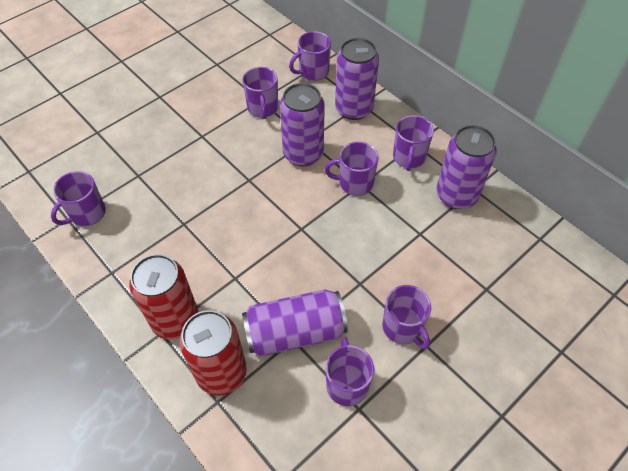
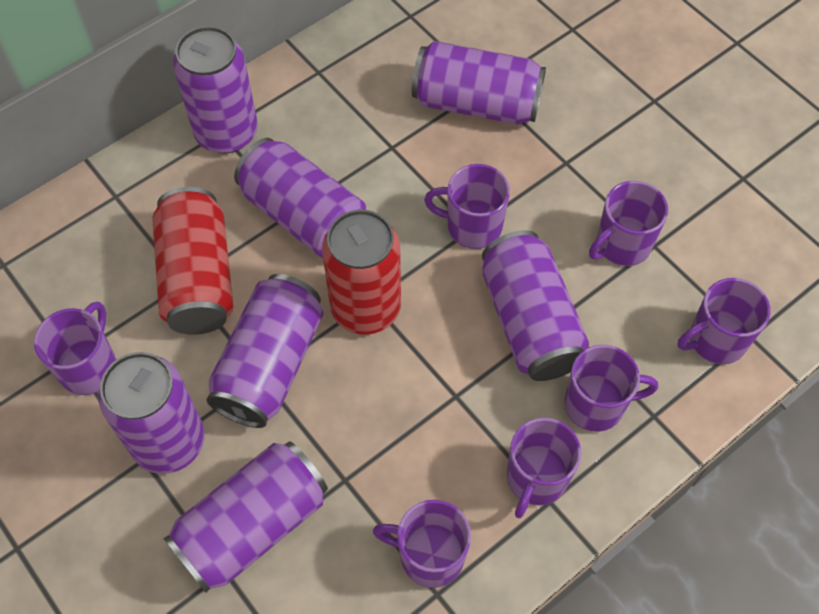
purple can: 4 -> 7

